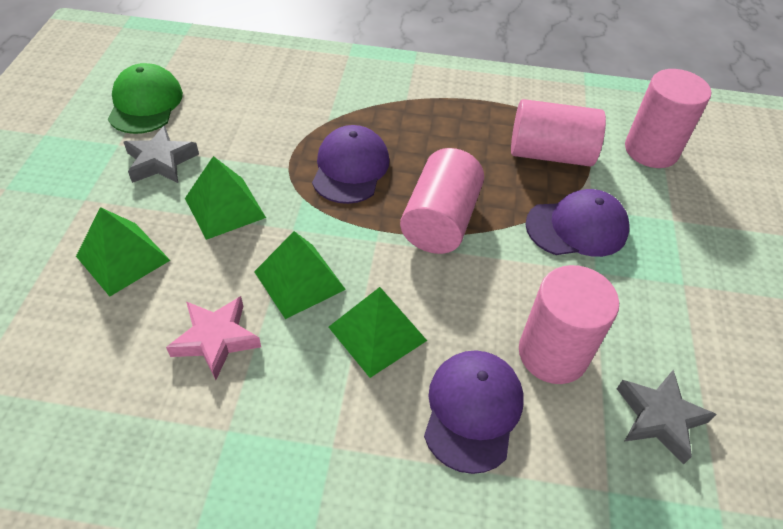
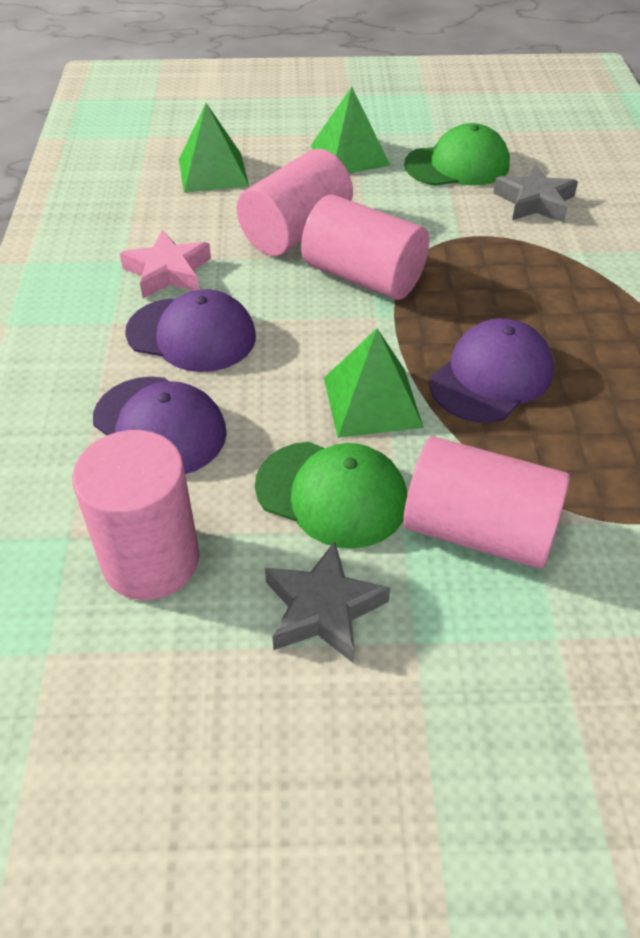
green cap: 1 -> 2
green pyramid: 4 -> 3

